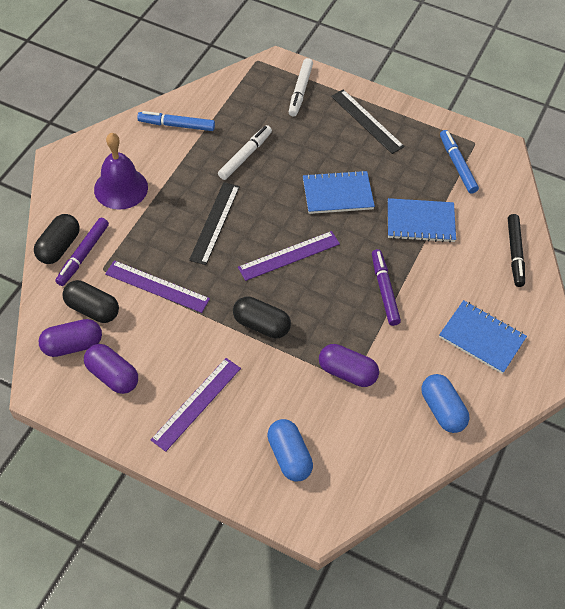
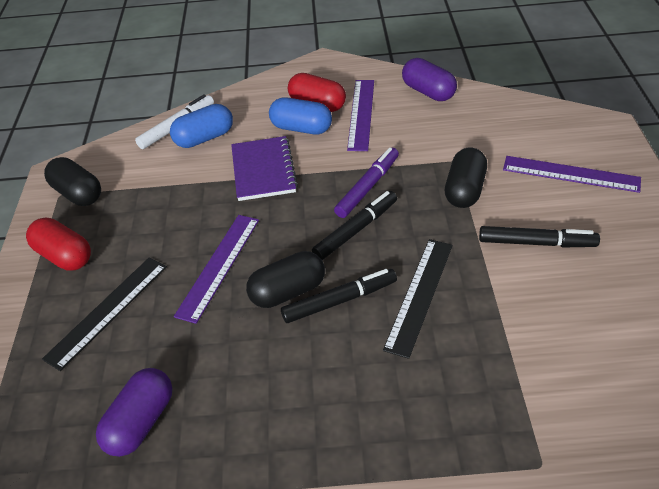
black marker: 1 -> 3
blue marker: 2 -> 0
blue notebook: 3 -> 0
purple bell: 1 -> 0
purple capsule: 3 -> 2
purple marker: 2 -> 1
purple notebook: 0 -> 1
red capsule: 0 -> 2
white marker: 2 -> 1

